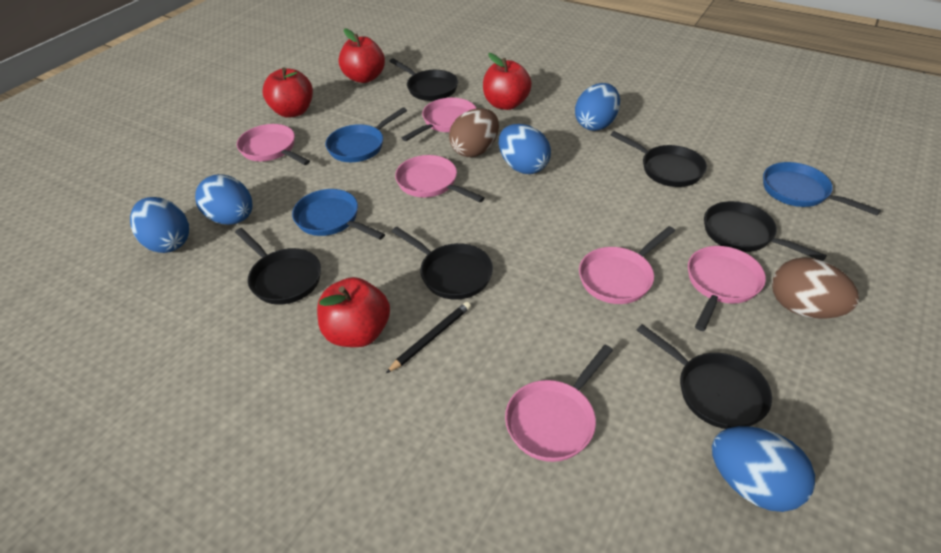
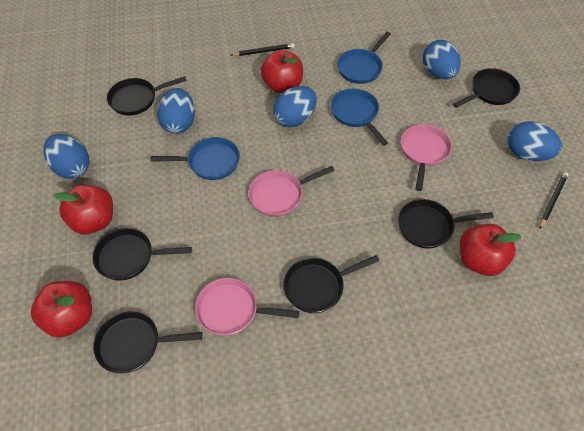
black pencil: 1 -> 2
brown egg: 2 -> 0
pink pan: 6 -> 3

